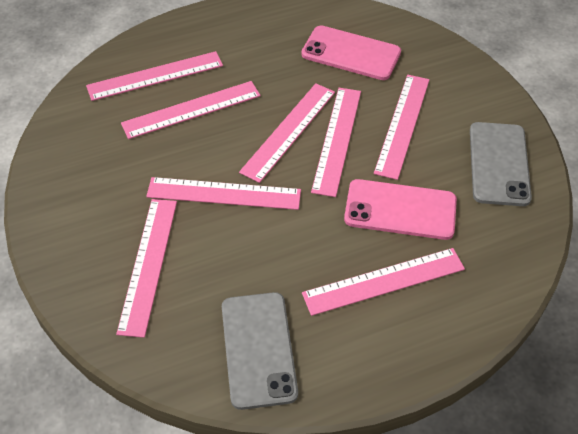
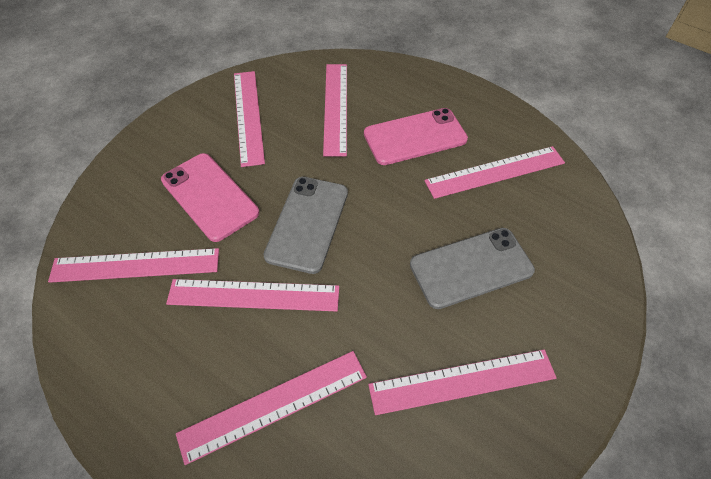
pink ruler: 8 -> 7

